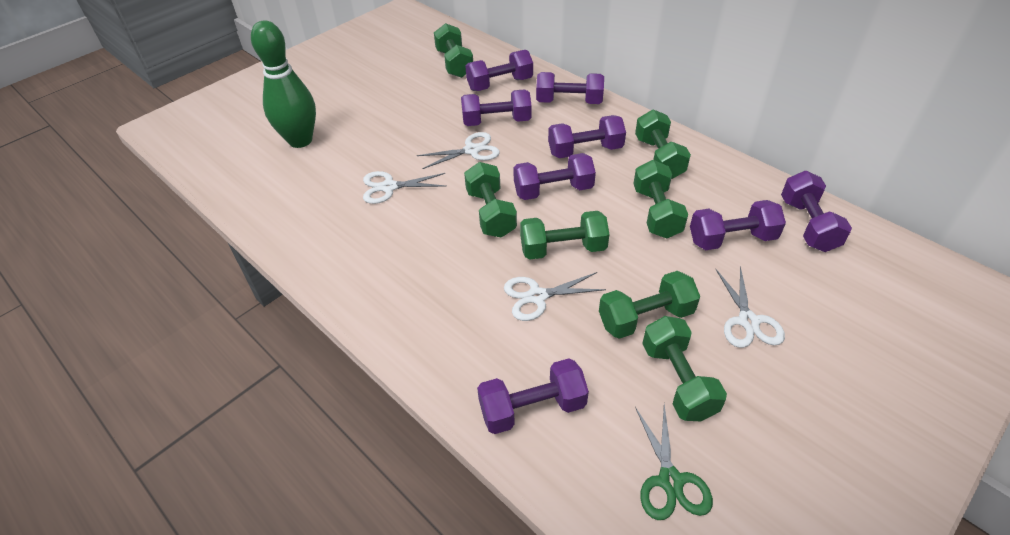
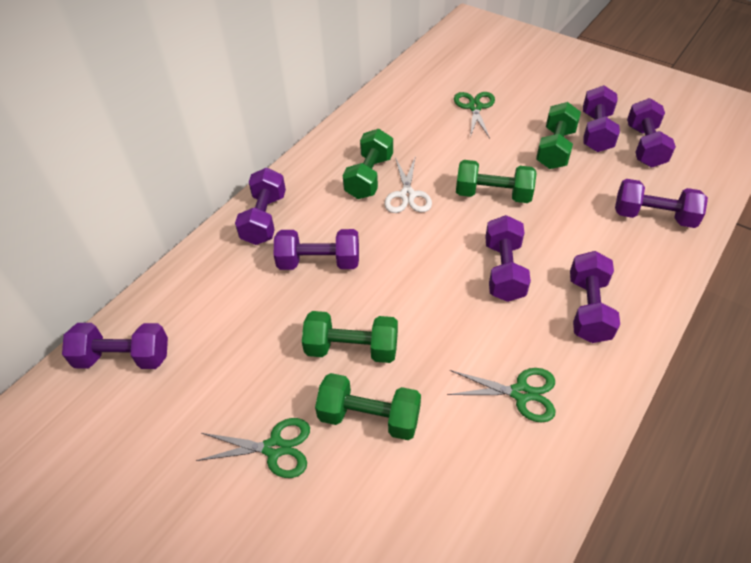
green bowling pin: 1 -> 0
green dumbbell: 7 -> 5
green scissors: 1 -> 3
white scissors: 4 -> 1

